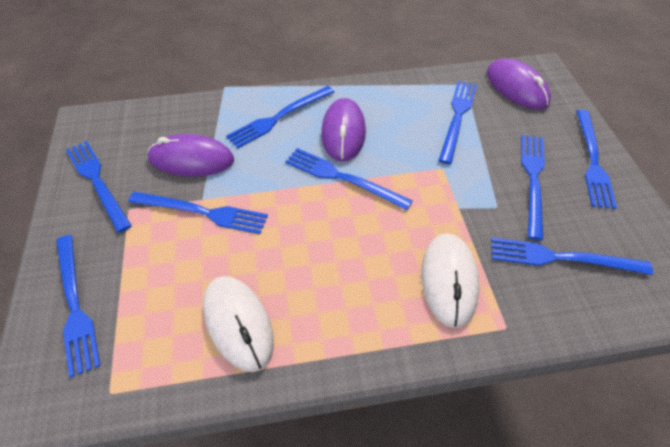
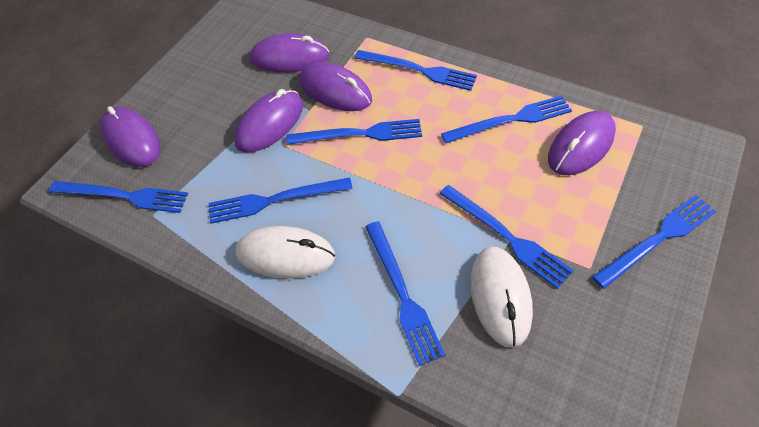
blue fork: 9 -> 8
purple mouse: 3 -> 5

